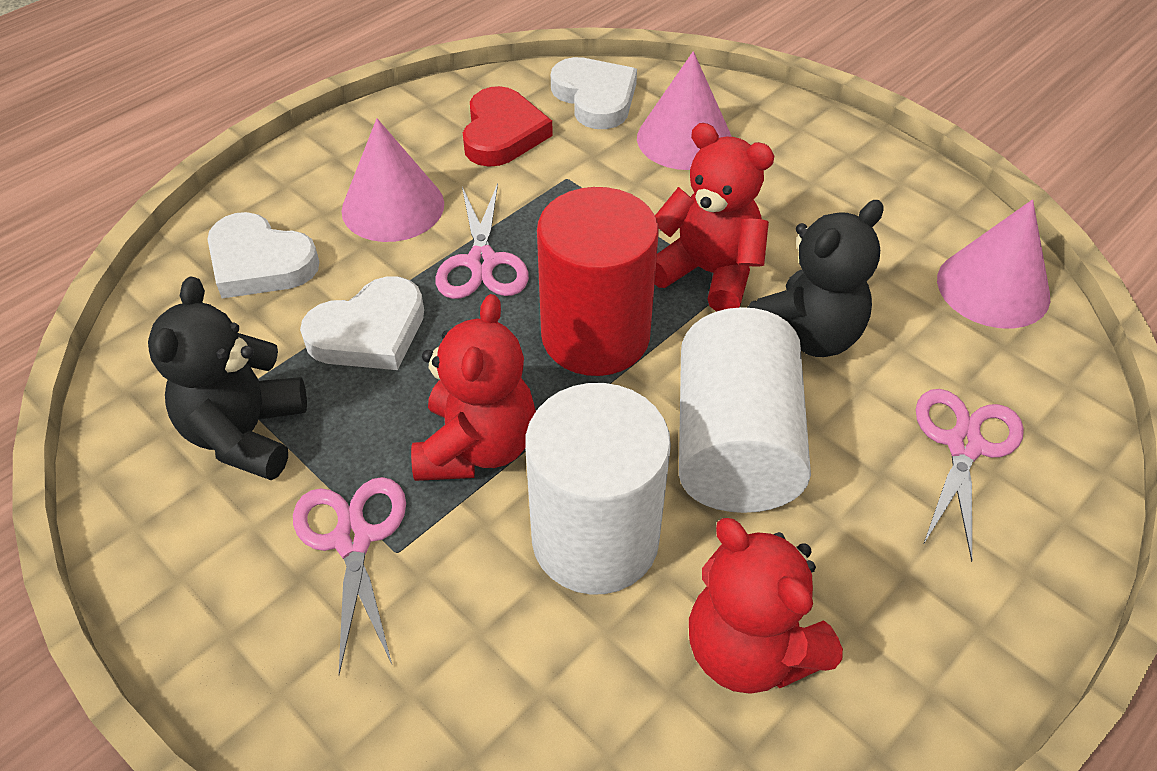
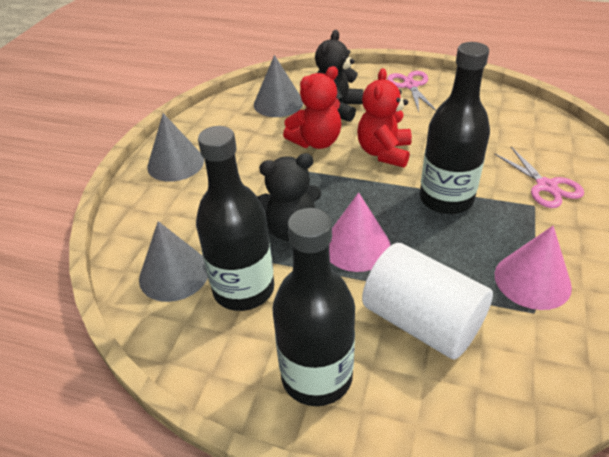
black bottle: 0 -> 3
grey cone: 0 -> 3
pink cone: 3 -> 2
pink scissors: 3 -> 2
red cylinder: 1 -> 0
red heart: 1 -> 0
red teddy bear: 3 -> 2
white cylinder: 2 -> 1
white heart: 3 -> 0

